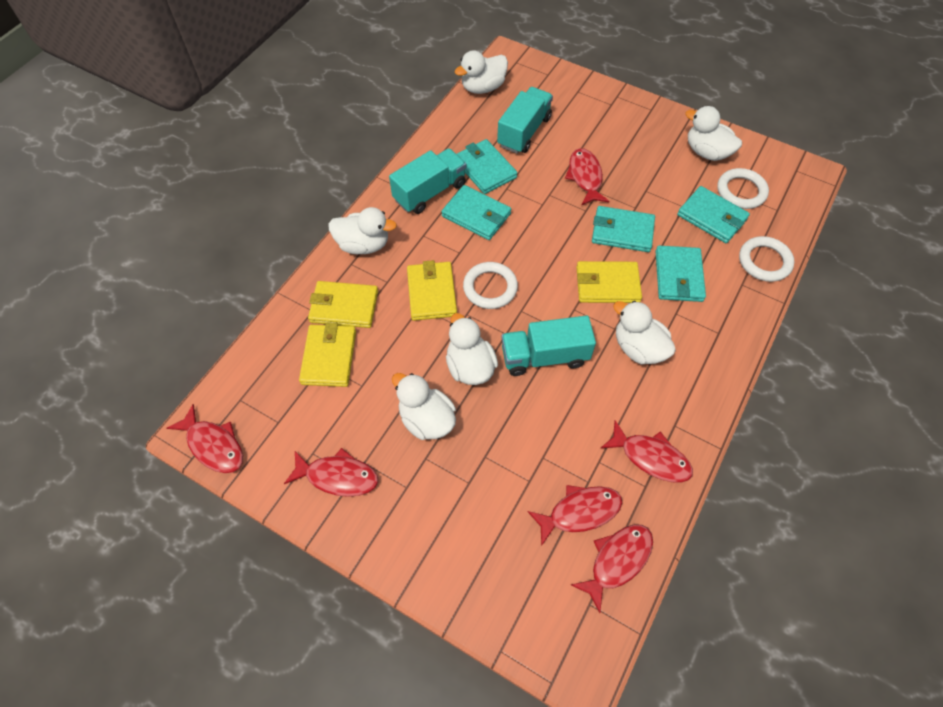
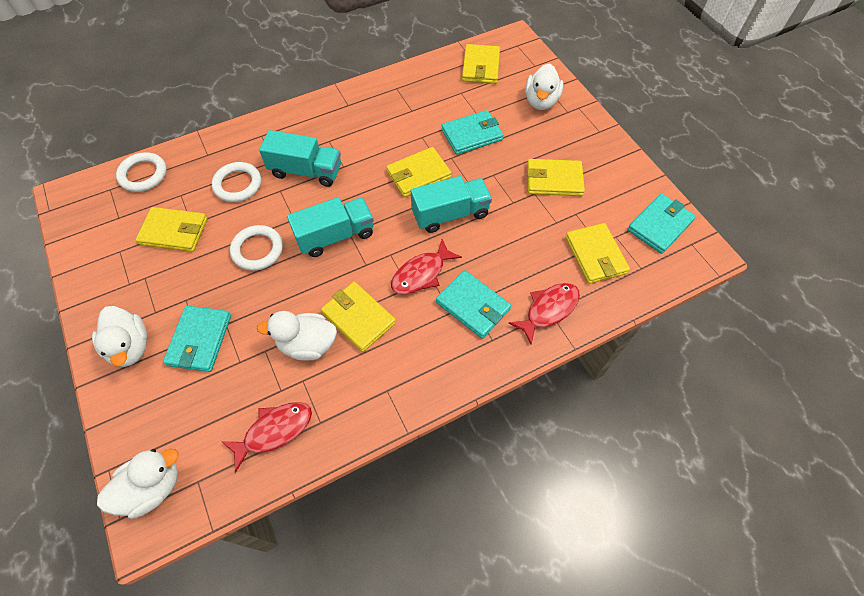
red fish: 6 -> 3
turquoise wallet: 5 -> 4
white duck: 6 -> 4
yellow wallet: 4 -> 6

